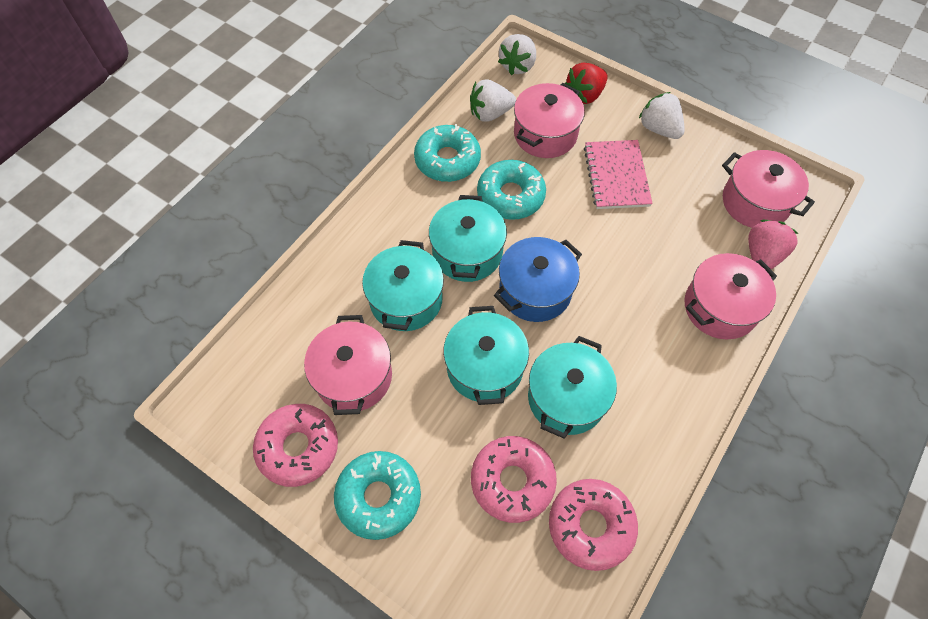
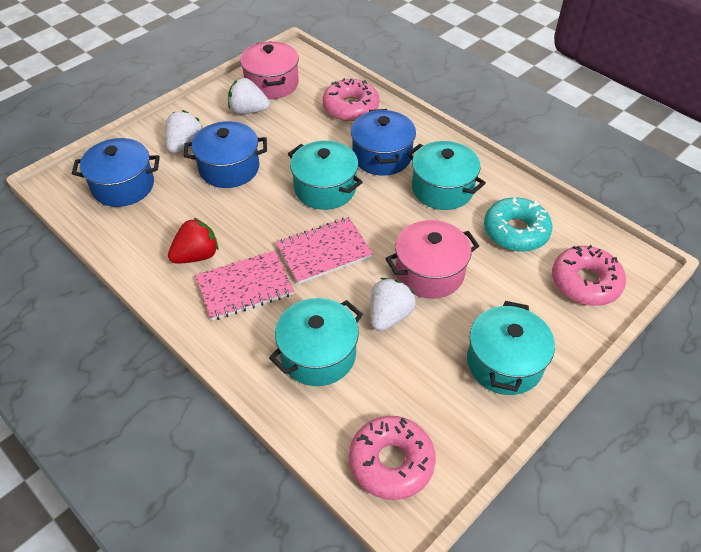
blue pot: 1 -> 3
pink notebook: 1 -> 2
pink pot: 4 -> 2
pink strawberry: 1 -> 0
turquoise donut: 3 -> 1

